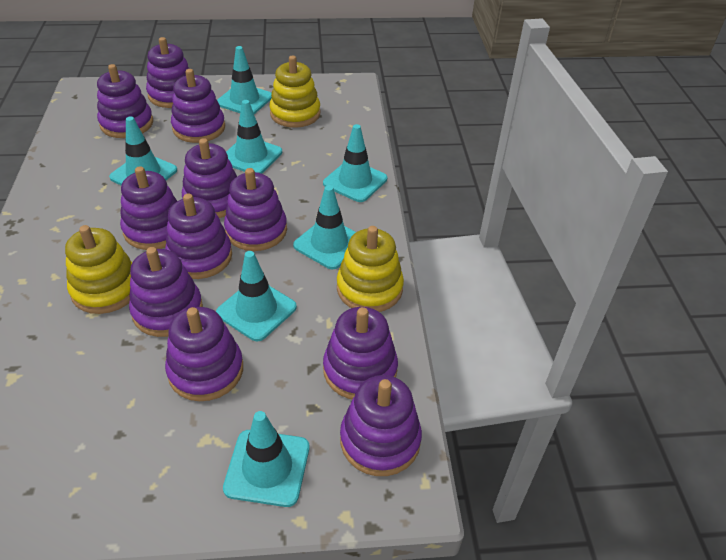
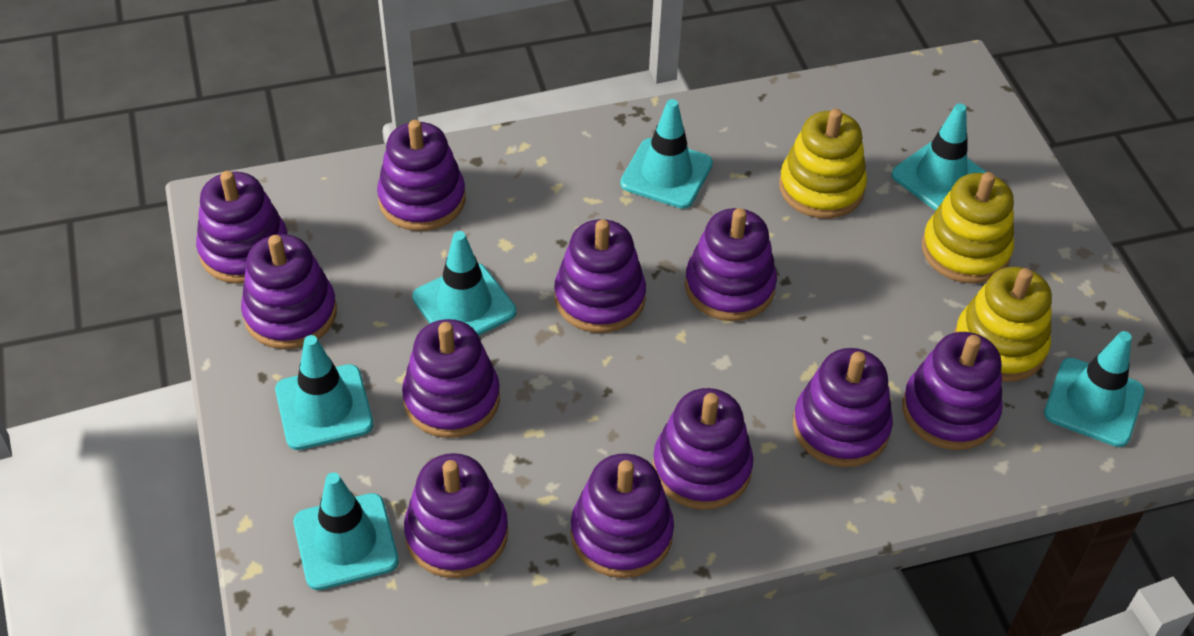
turquoise traffic cone: 7 -> 6

